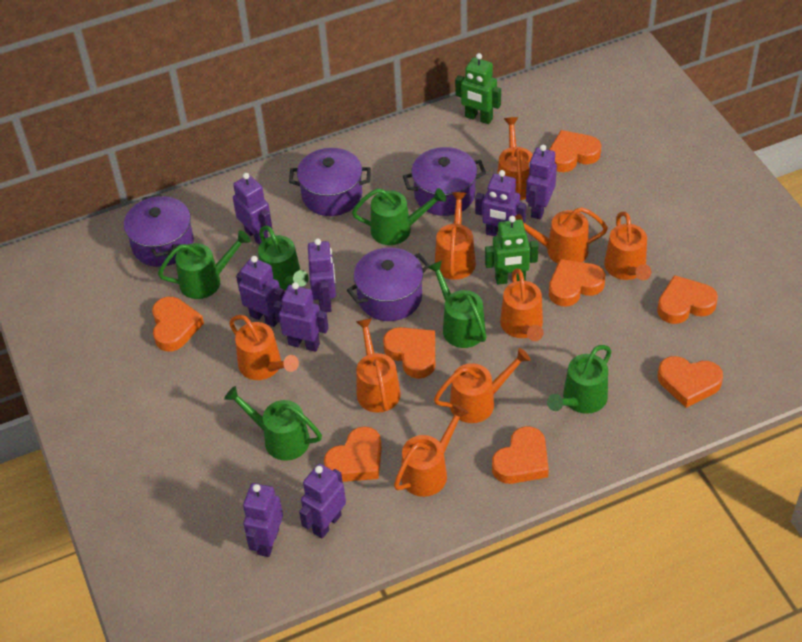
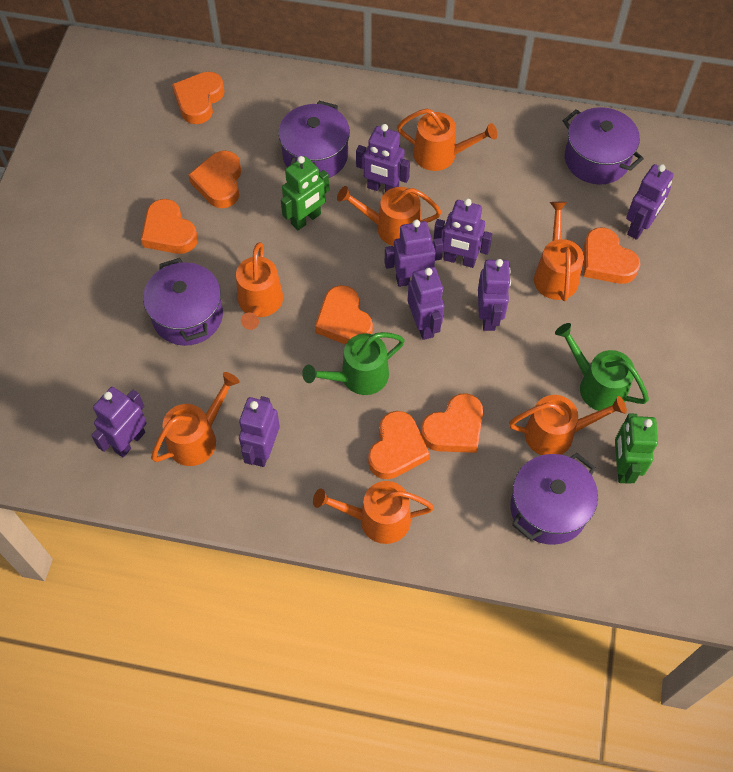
green watering can: 6 -> 2
orange heart: 8 -> 7
orange watering can: 9 -> 7

